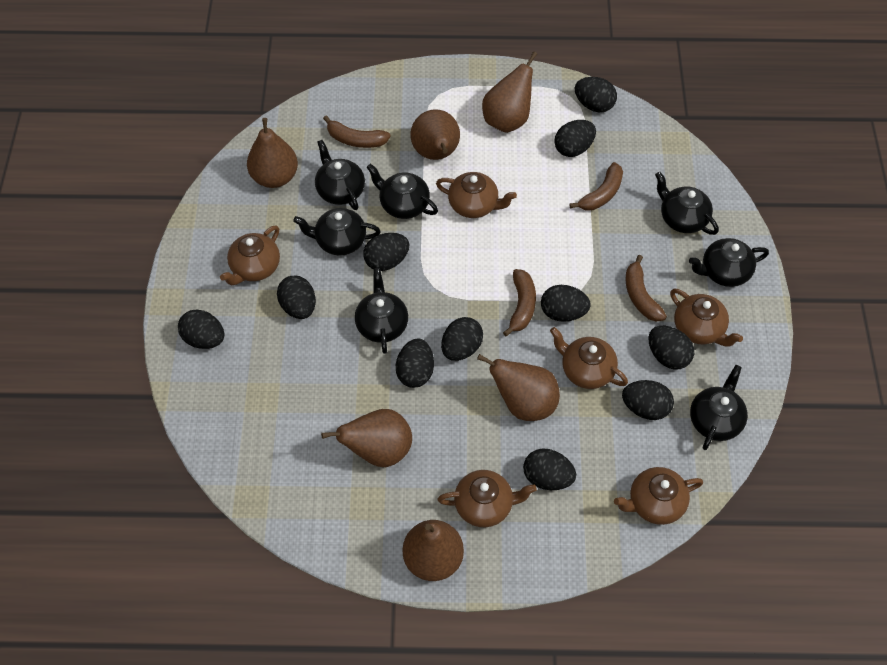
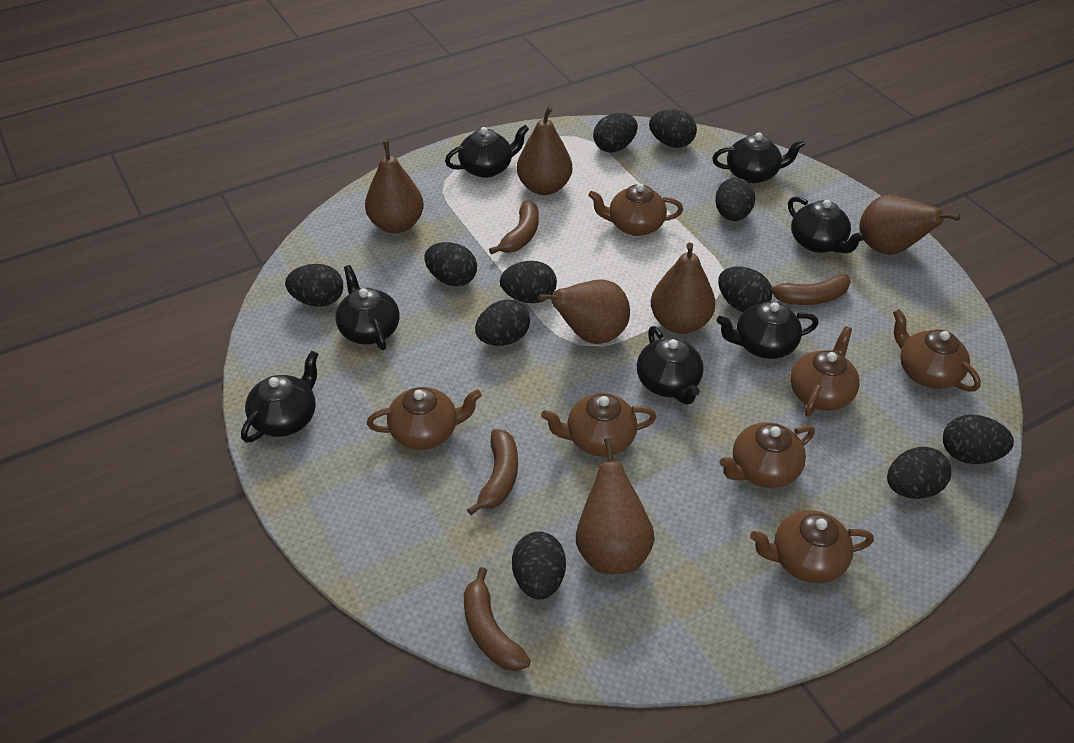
brown teapot: 6 -> 7

